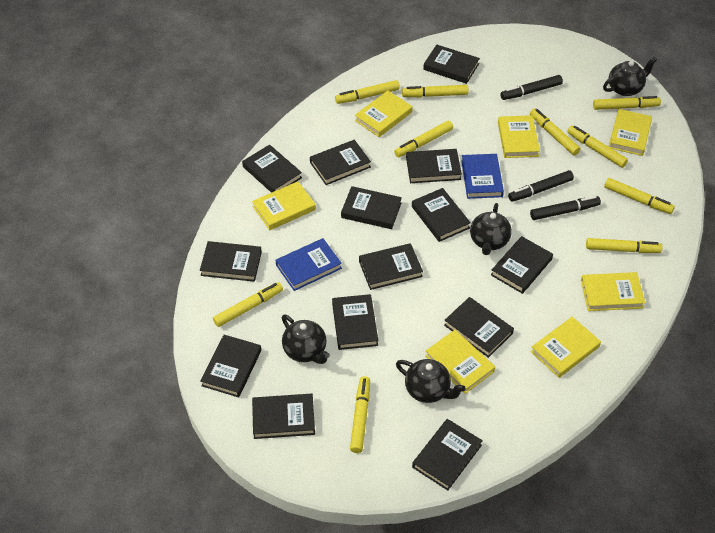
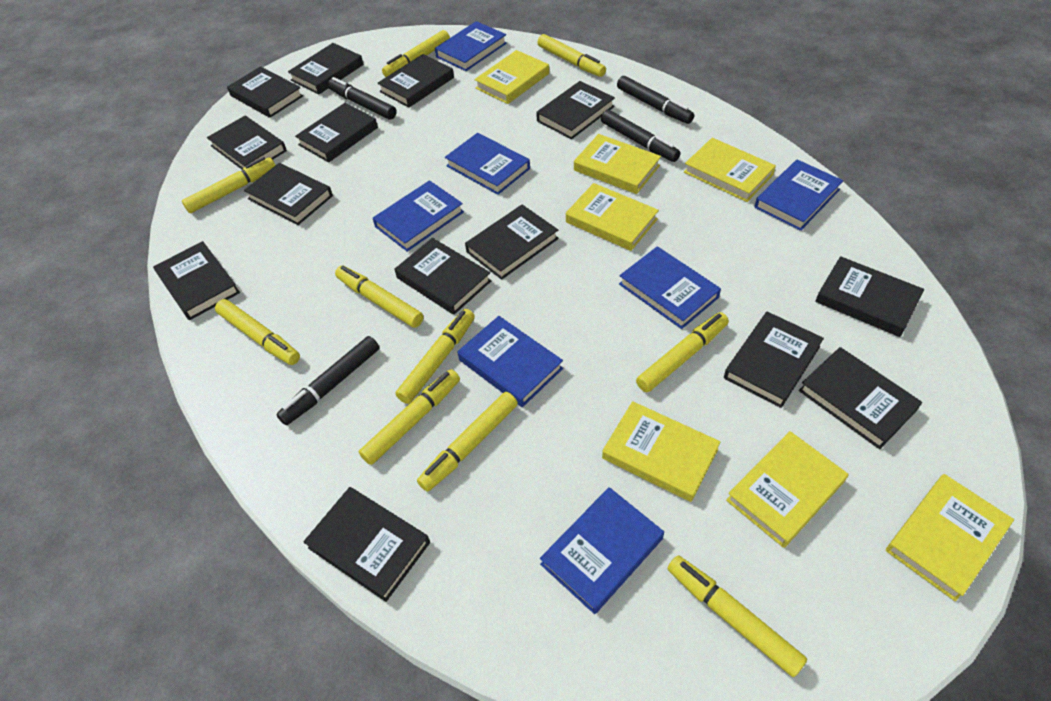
black marker: 3 -> 4
black teapot: 4 -> 0
blue book: 2 -> 7

